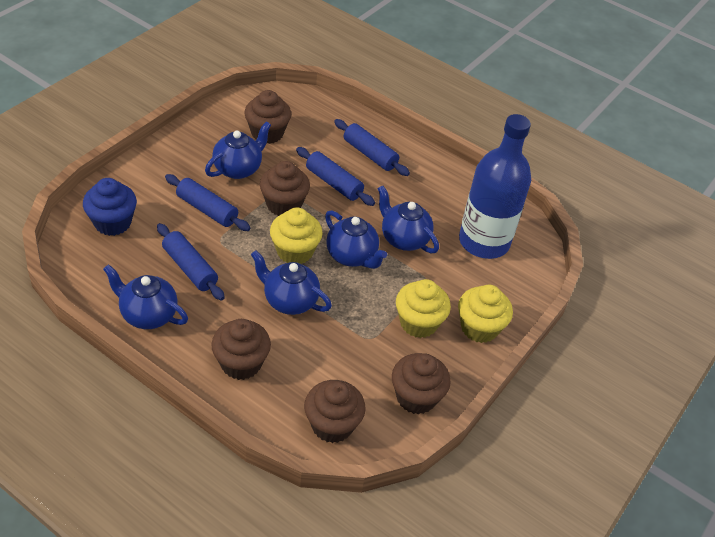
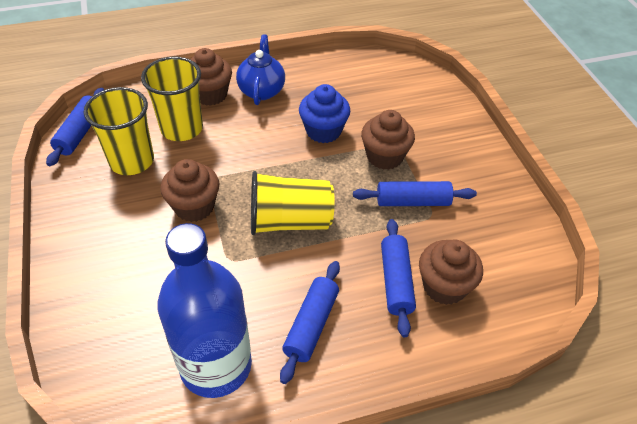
blue teapot: 5 -> 1
brown cupcake: 5 -> 4
yellow cup: 0 -> 3
yellow cupcake: 3 -> 0

